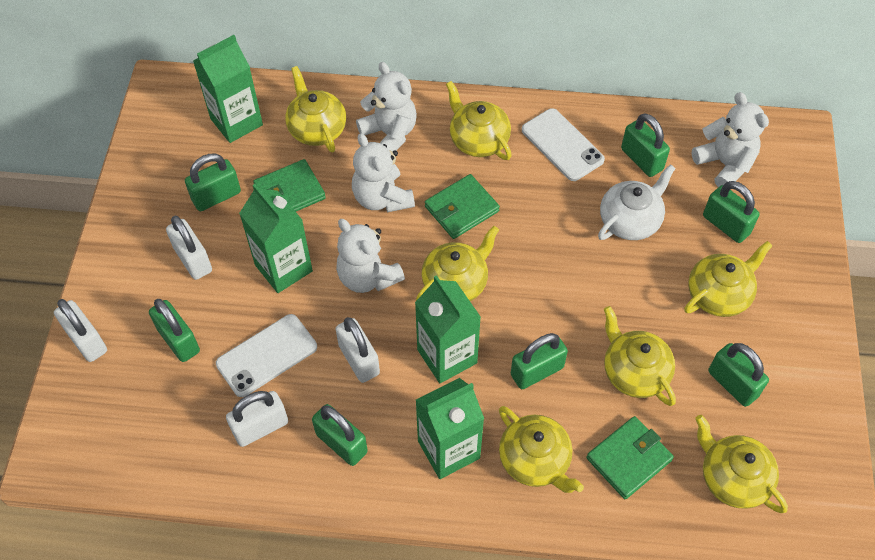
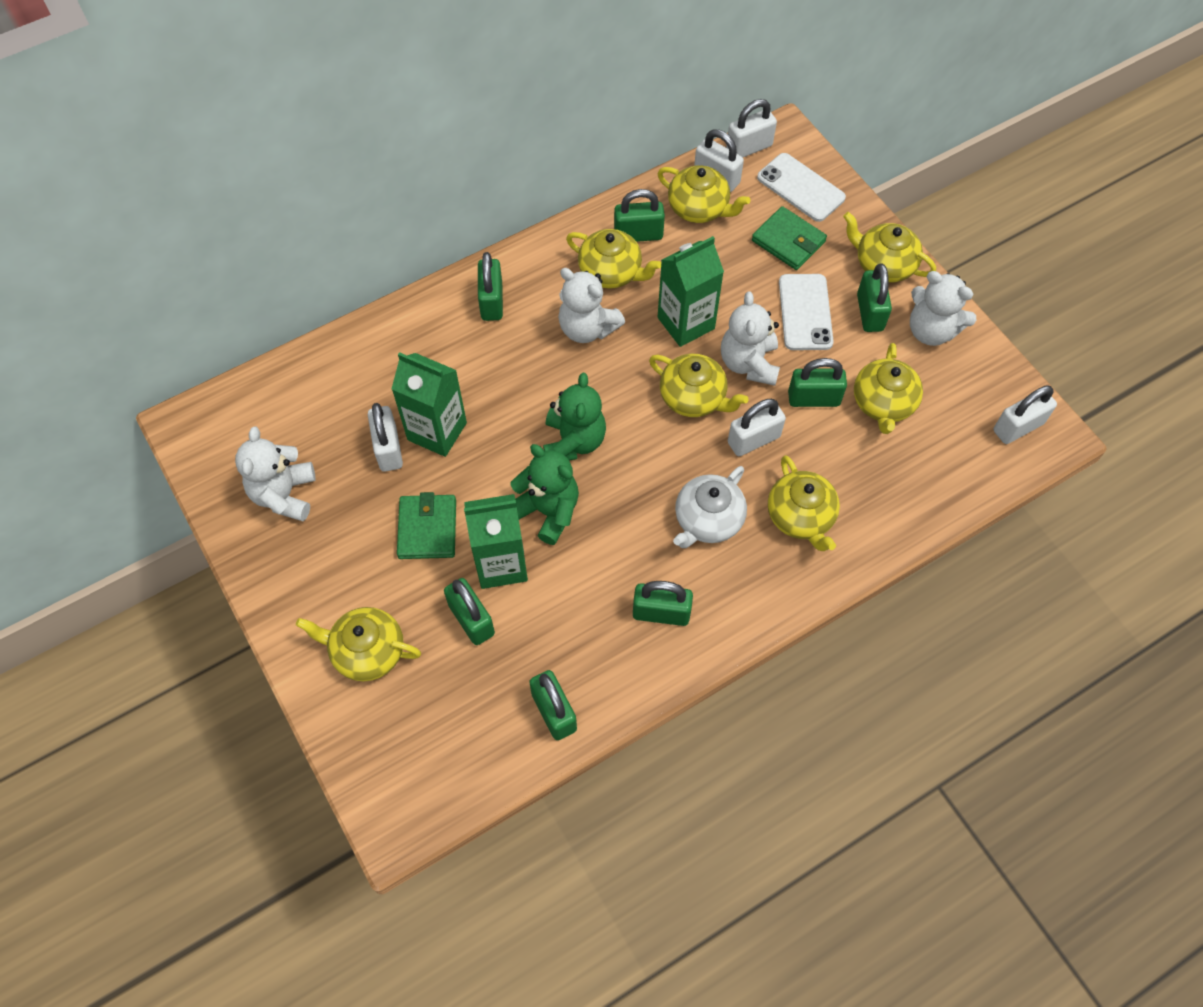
green carton: 4 -> 3
green teddy bear: 0 -> 2
green wallet: 3 -> 2
white padlock: 4 -> 5

